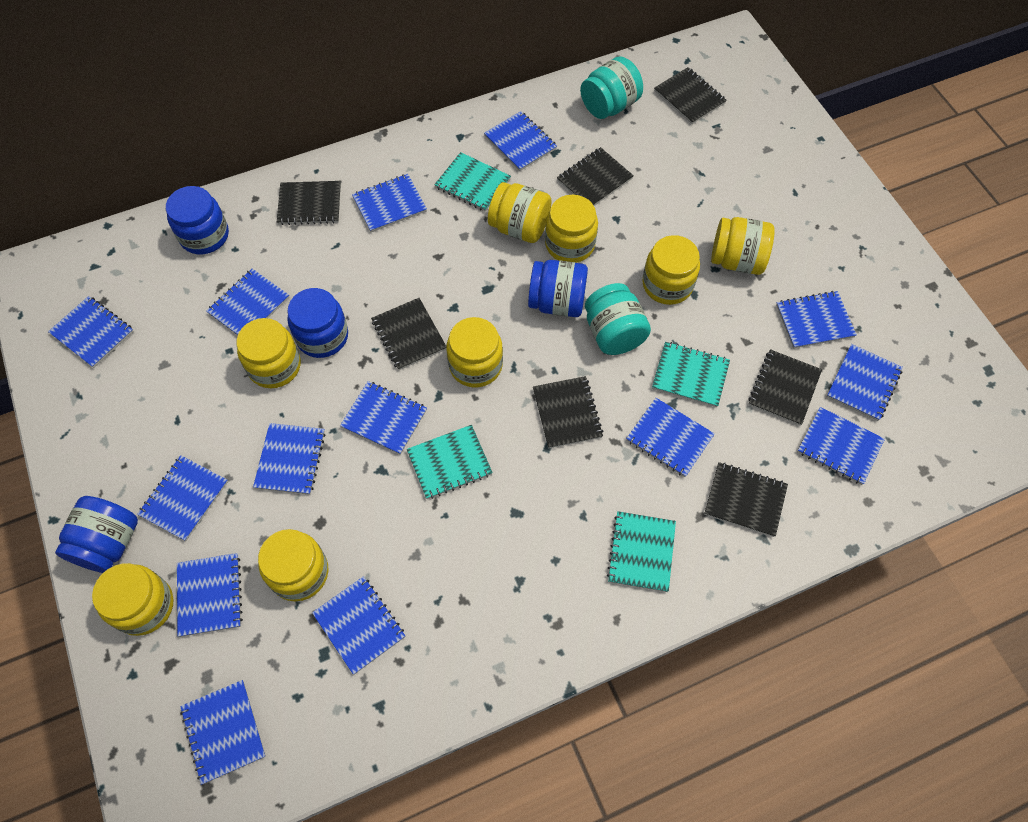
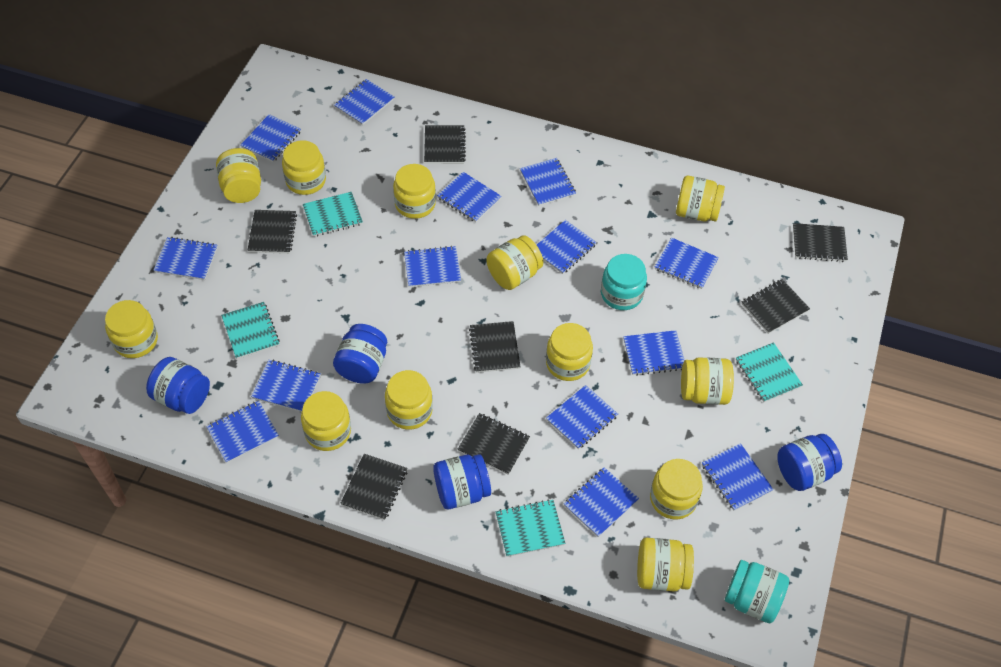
yellow jar: 8 -> 12

